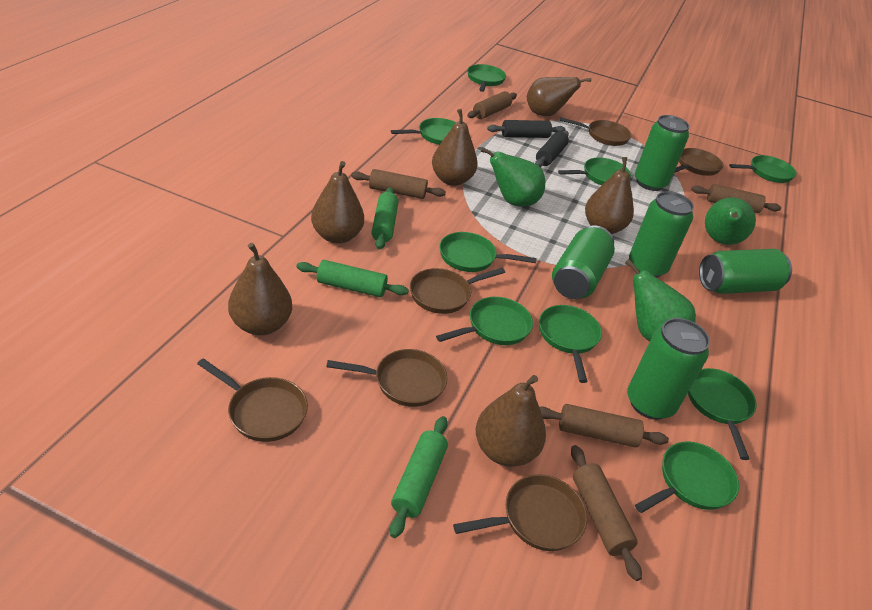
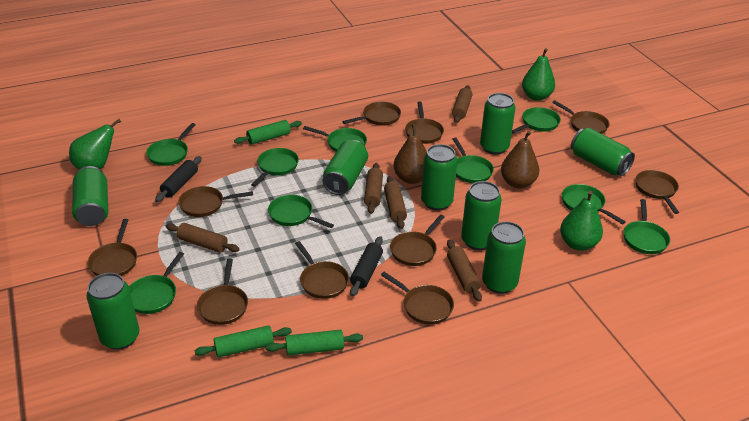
brown pan: 6 -> 10
brown pear: 6 -> 2
green can: 5 -> 8

